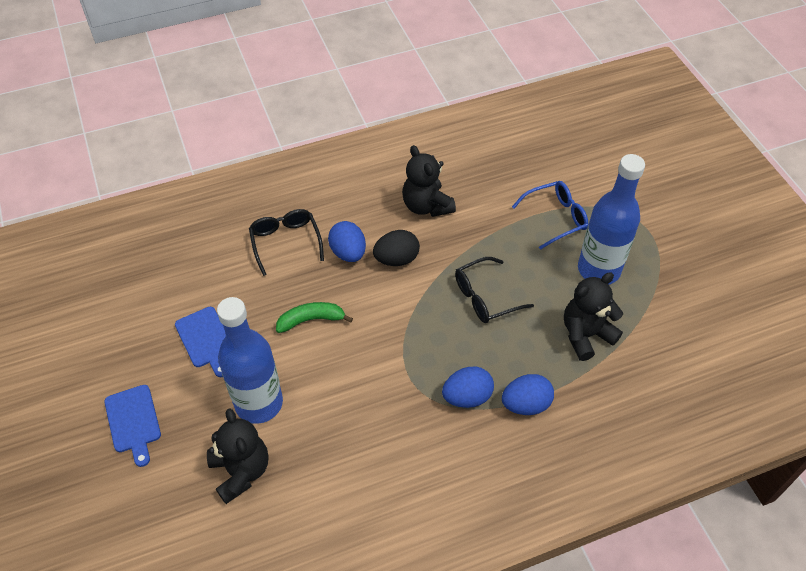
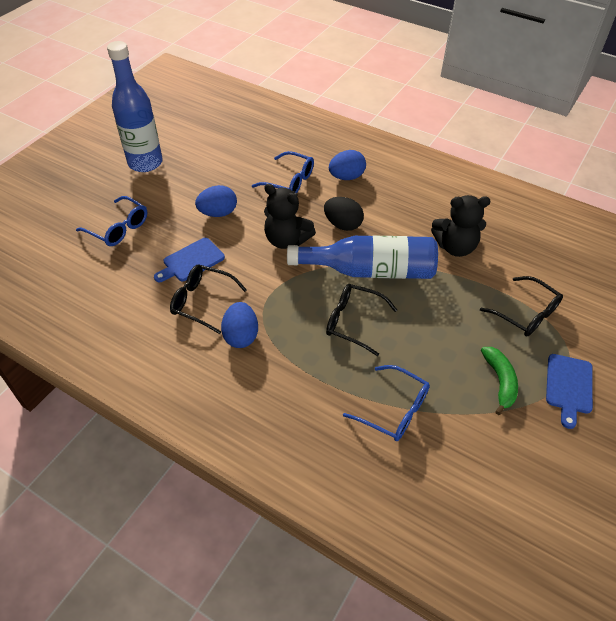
black glasses: 2 -> 3
black teddy bear: 3 -> 2
blue glasses: 1 -> 3

